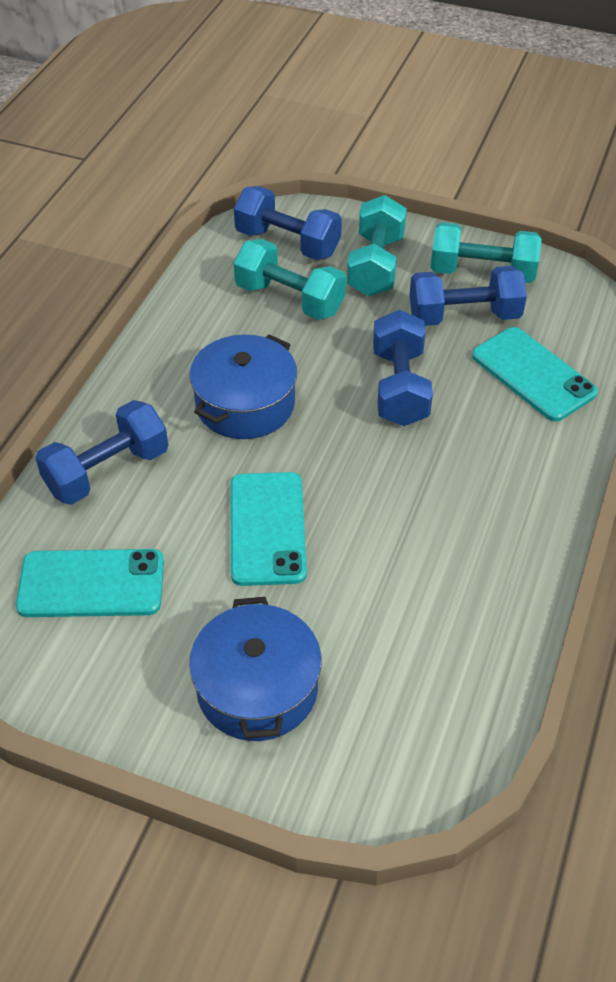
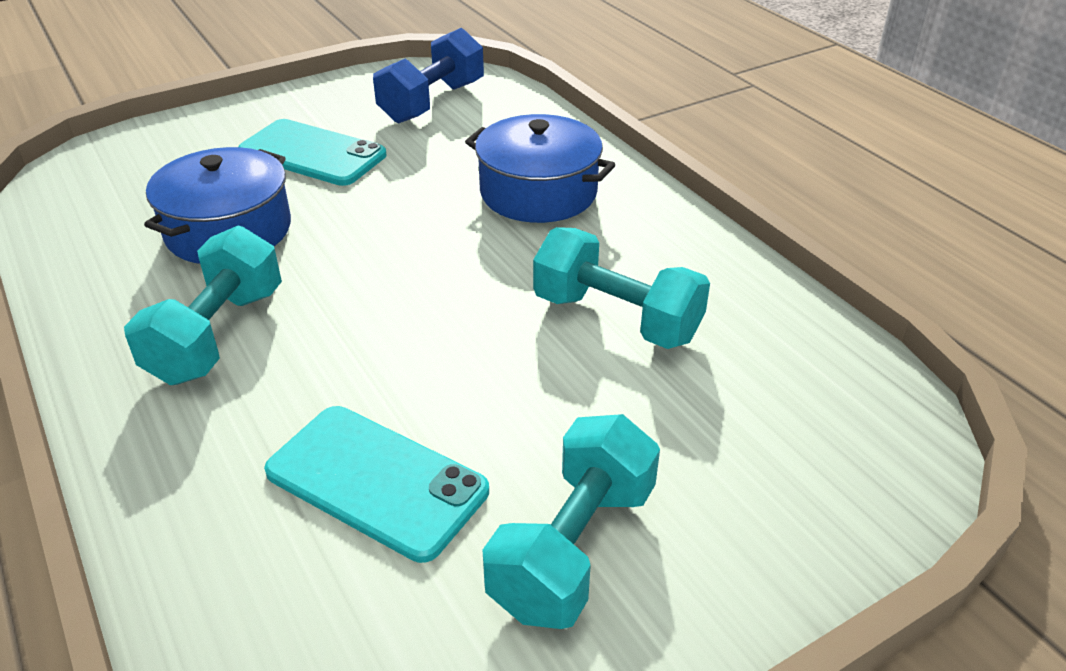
blue dumbbell: 4 -> 1
turquoise phone: 3 -> 2

